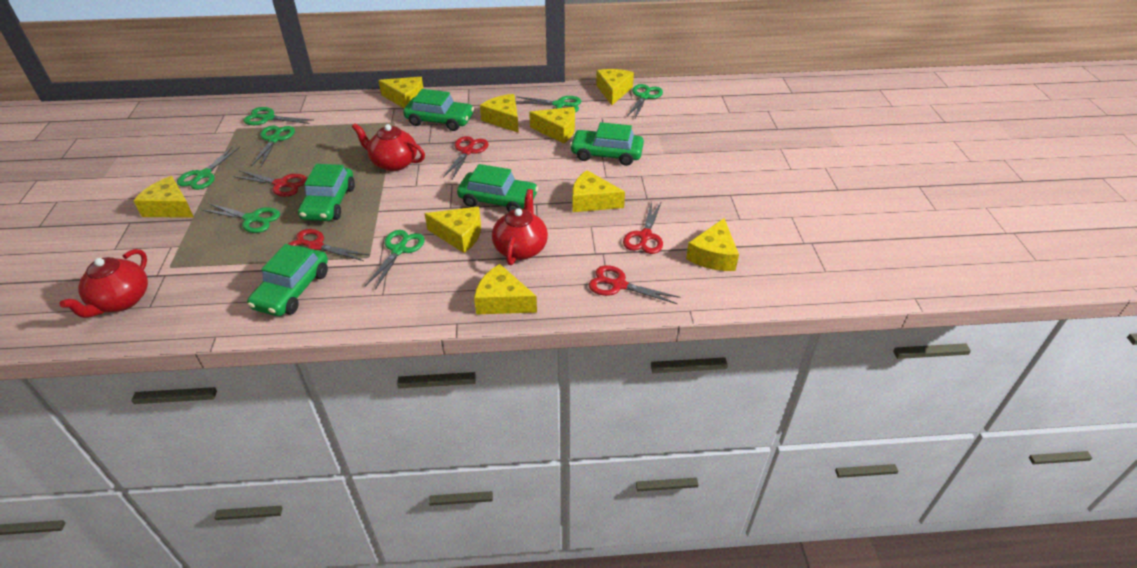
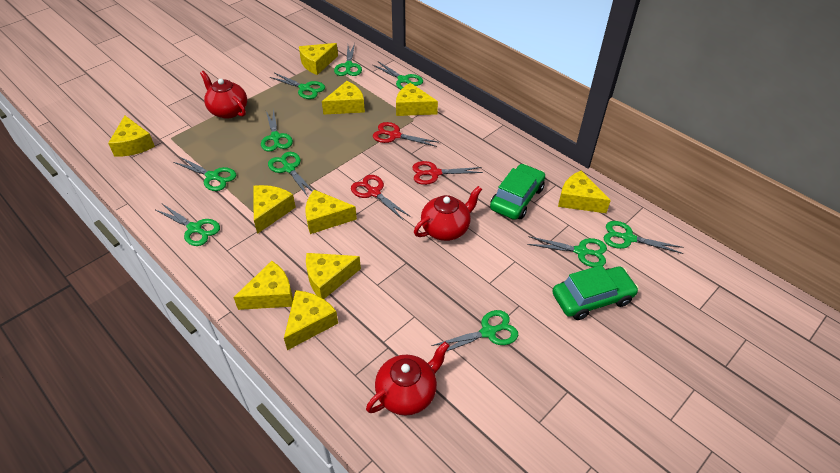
green car: 5 -> 2
green scissors: 7 -> 10
red scissors: 5 -> 3
yellow cheese: 9 -> 10

